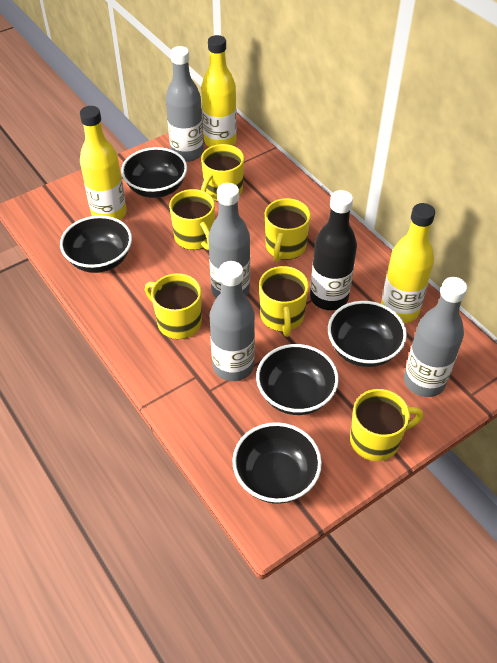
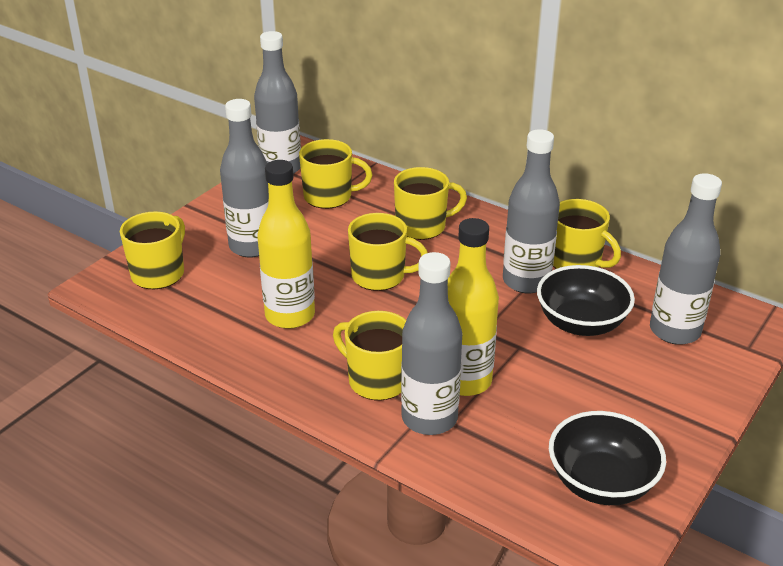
black bottle: 1 -> 0
black bowl: 5 -> 2
grey bottle: 4 -> 5
yellow bottle: 3 -> 2

